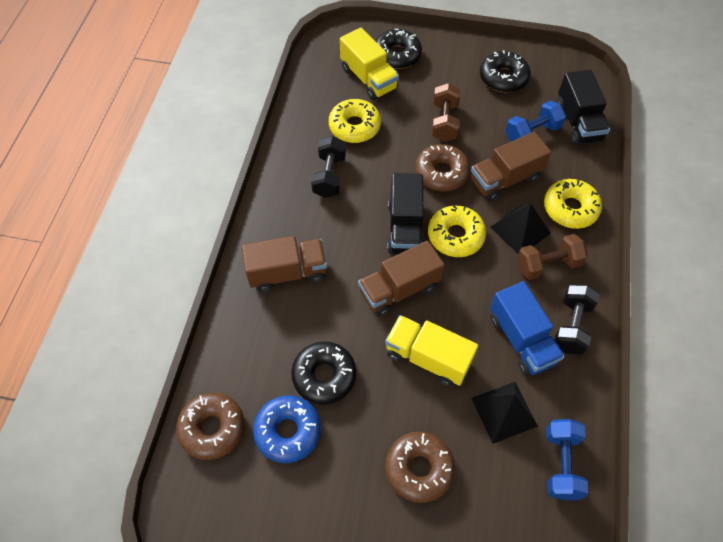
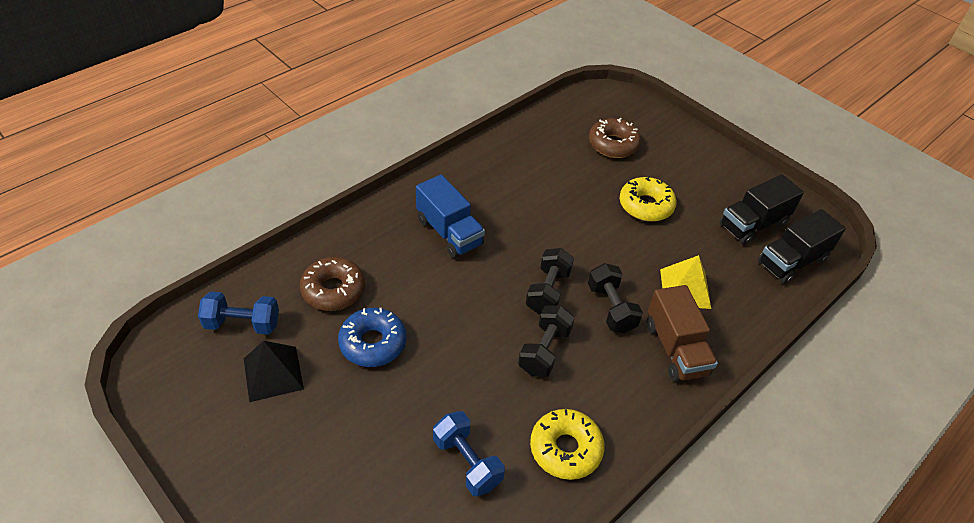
black donut: 3 -> 0
black dumbbell: 2 -> 3
black pyramid: 2 -> 1
brown donut: 3 -> 2
brown dumbbell: 2 -> 0
brown truck: 3 -> 1
yellow donut: 3 -> 2
yellow pyramid: 0 -> 1
yellow truck: 2 -> 0

